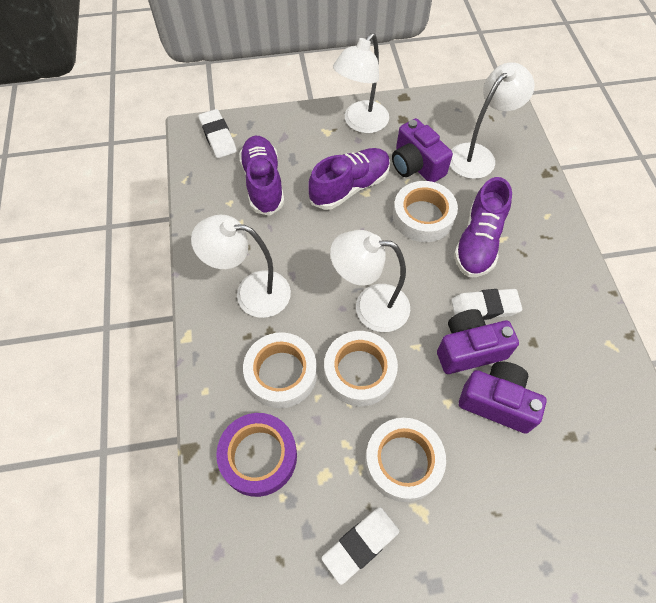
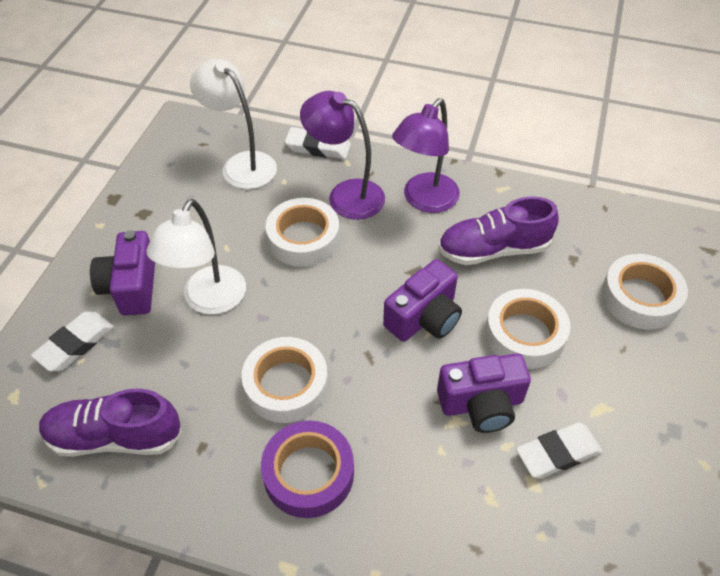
purple lamp: 0 -> 2
purple shoe: 3 -> 2
white lamp: 4 -> 2

